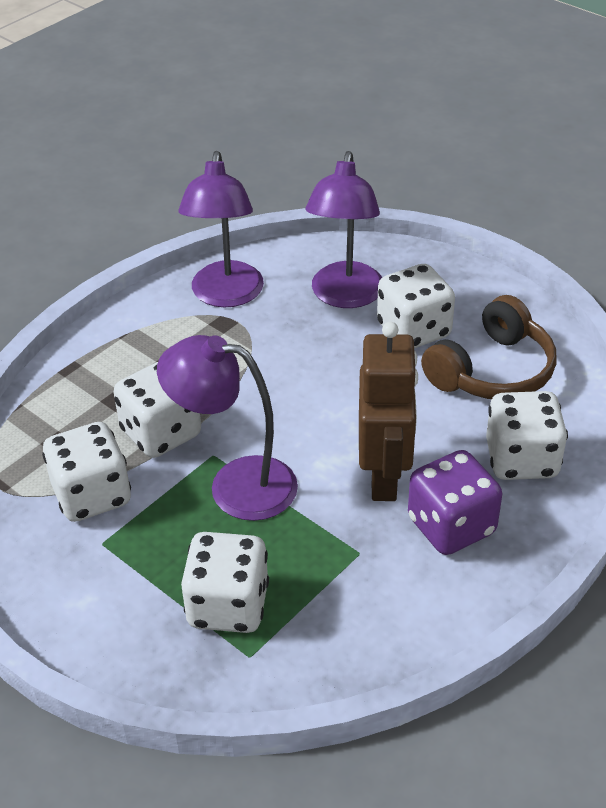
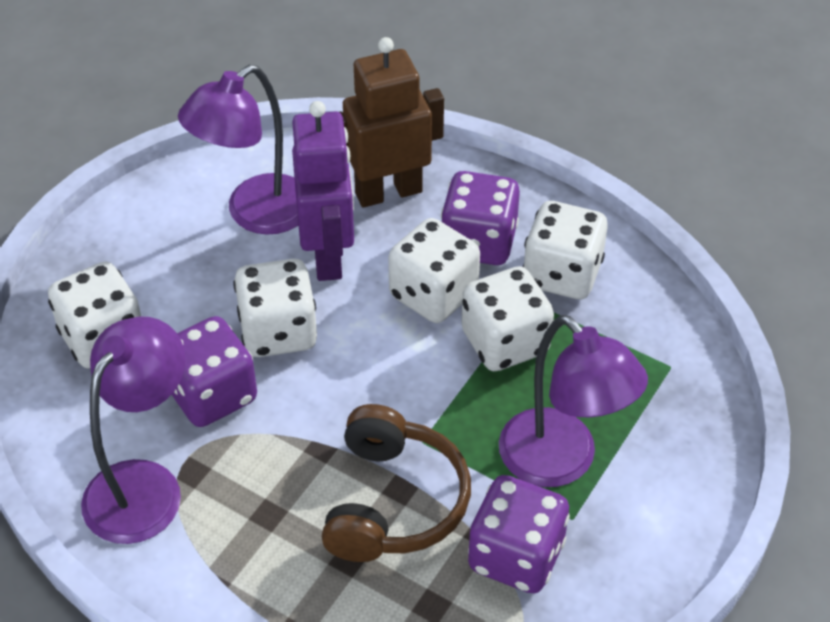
purple dice: 1 -> 3
purple robot: 0 -> 1

